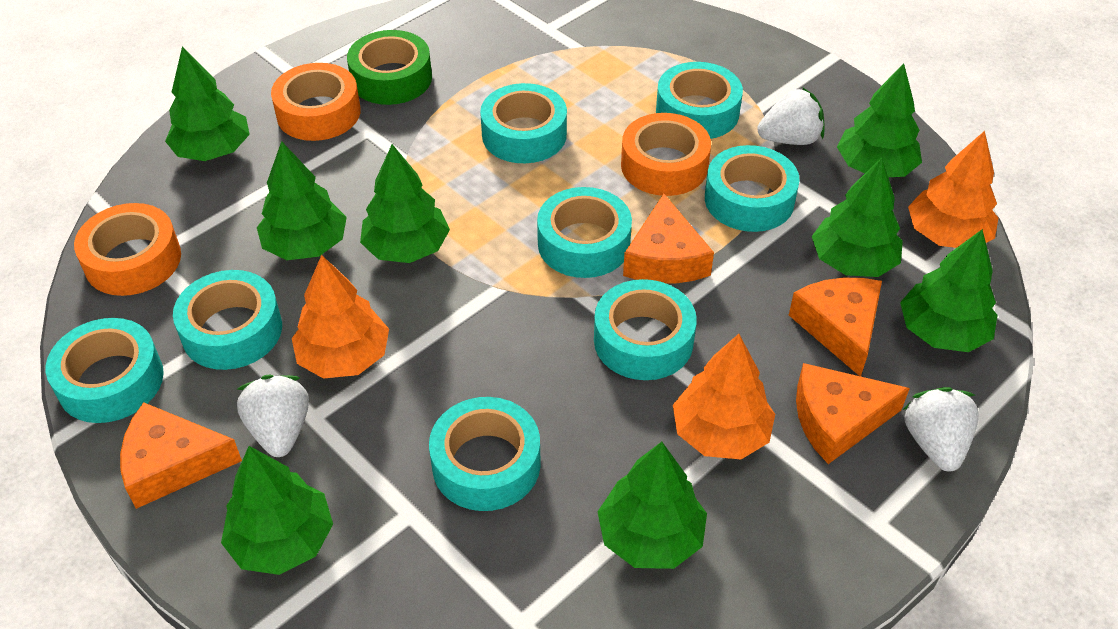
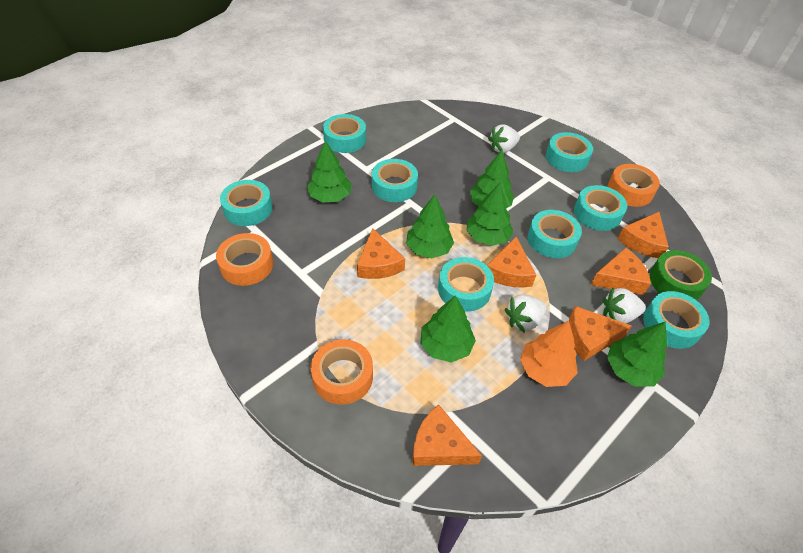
green tree: 8 -> 6
orange cheese: 4 -> 6
orange tree: 3 -> 1

